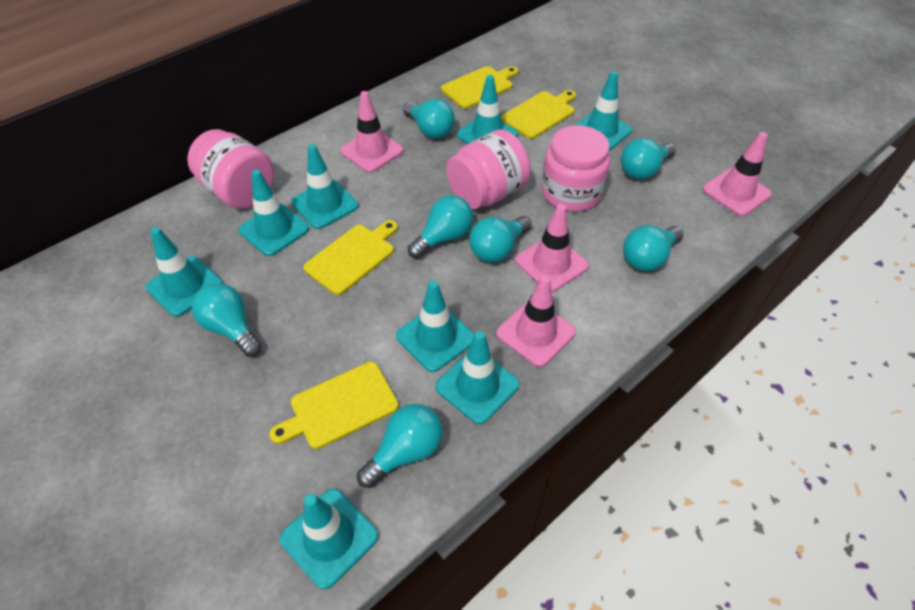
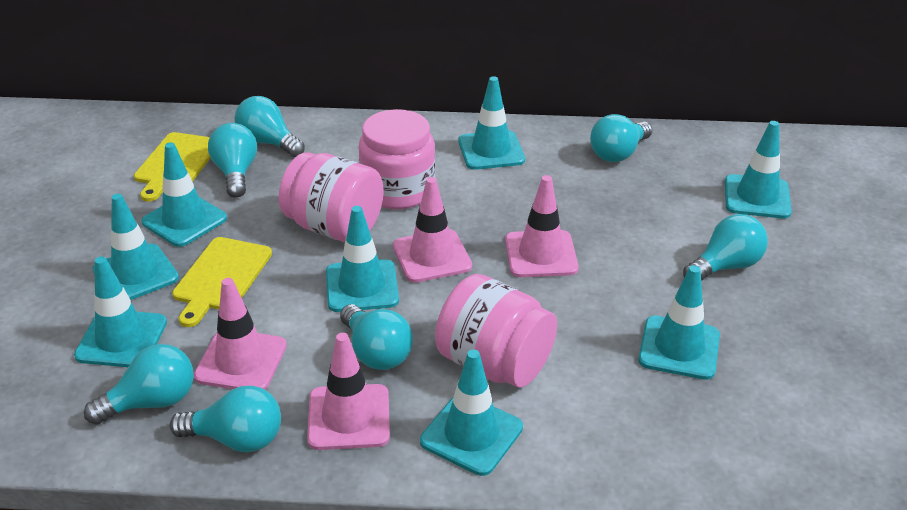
yellow cutting board: 4 -> 2

